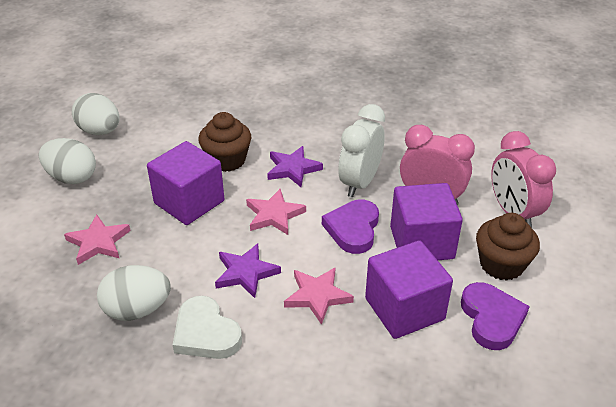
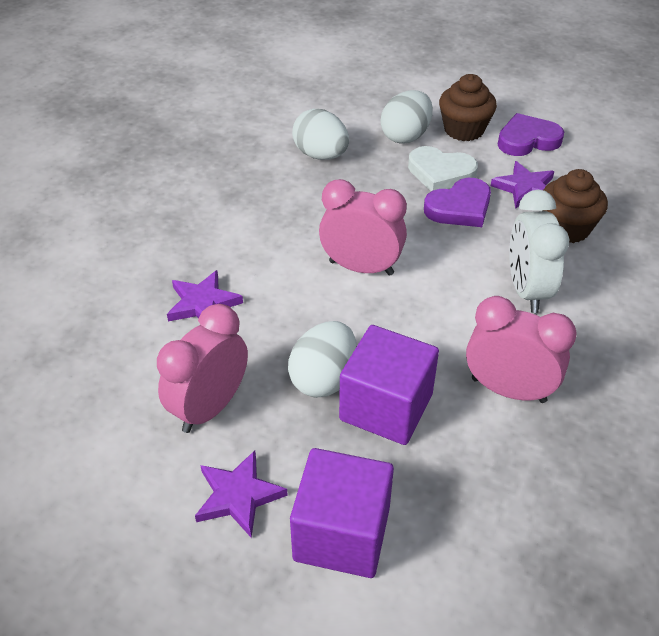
pink clock: 2 -> 3
pink star: 3 -> 0
purple cube: 3 -> 2
purple star: 2 -> 3

